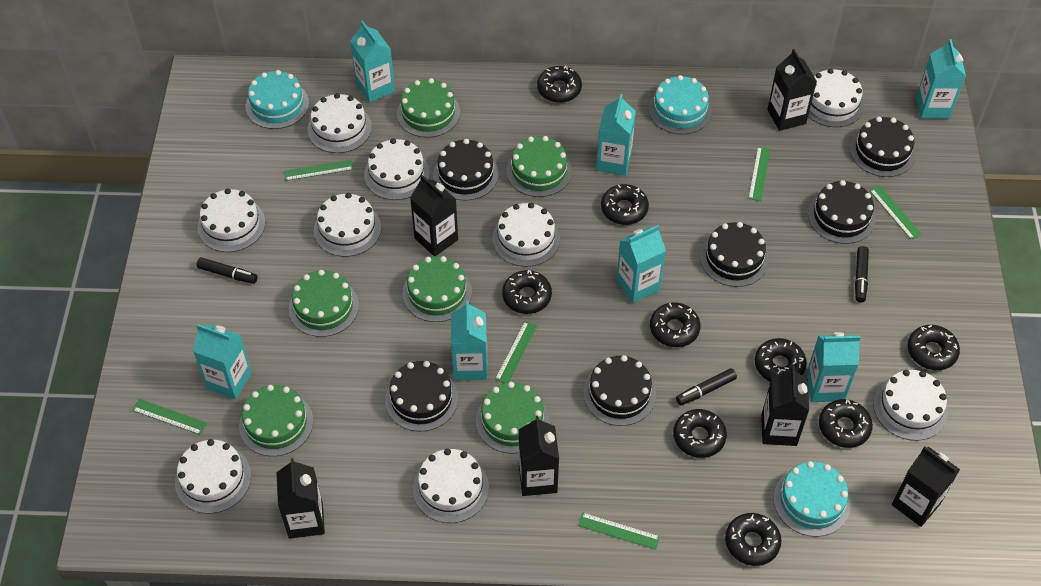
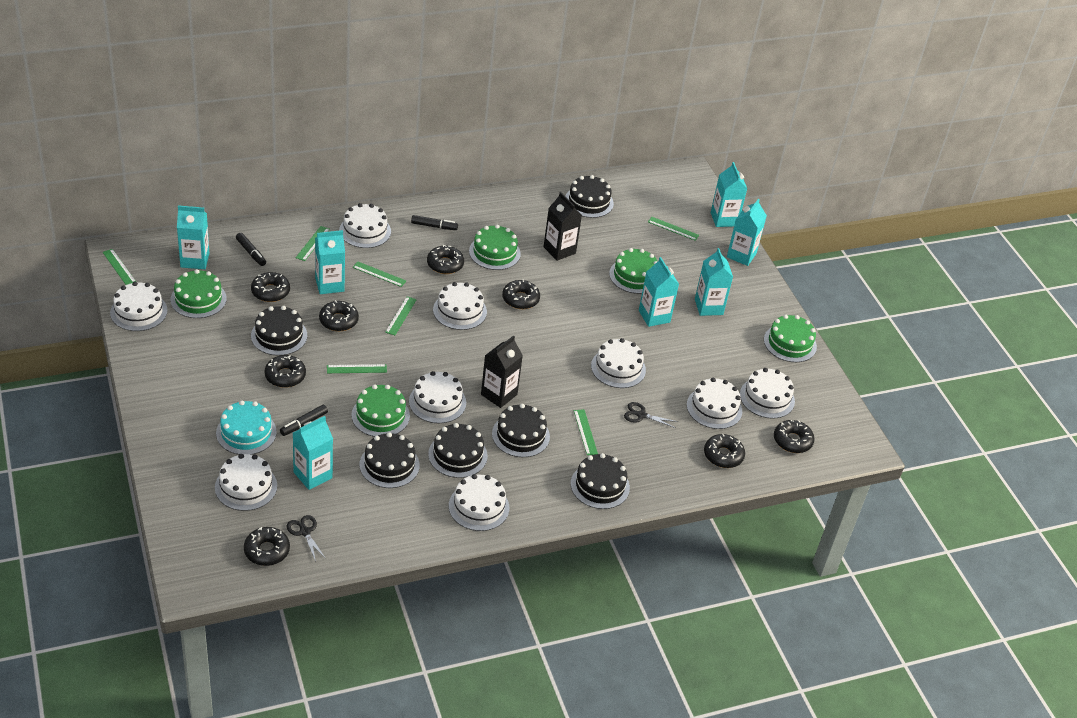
black carton: 6 -> 2
black donut: 9 -> 8
black scissors: 0 -> 2
green cake: 6 -> 5
green ruler: 6 -> 7
turquoise cake: 3 -> 1

